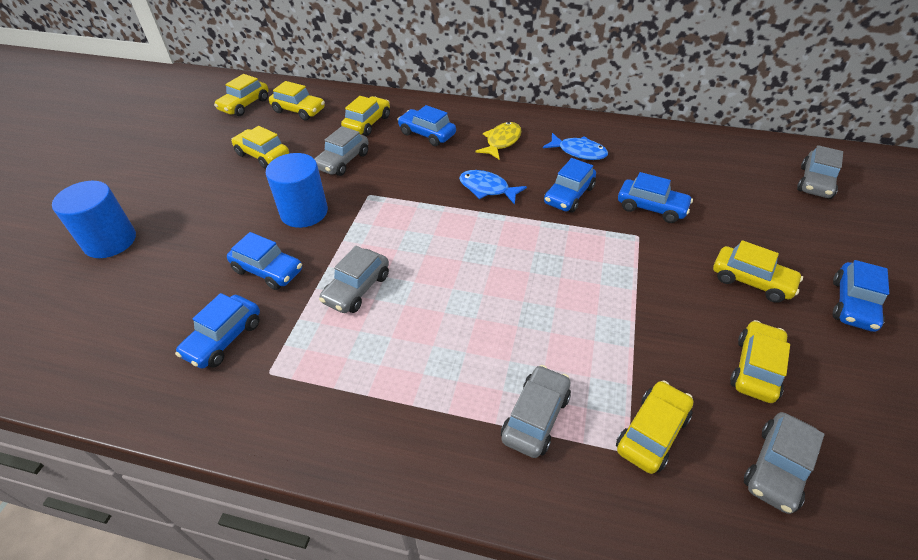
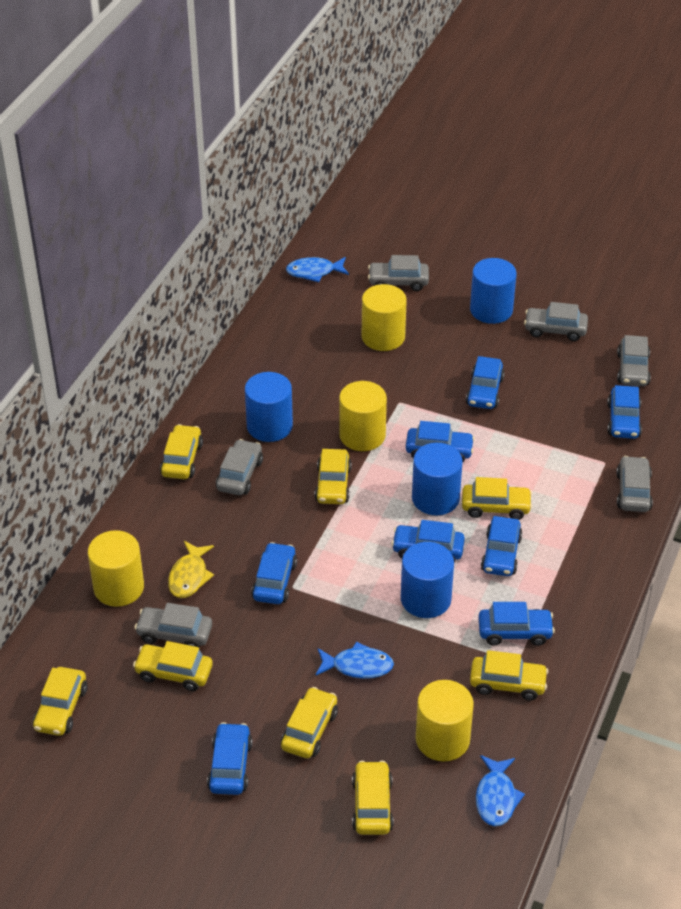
blue car: 6 -> 8
blue cylinder: 2 -> 4
blue fish: 2 -> 3
grey car: 5 -> 6
yellow car: 7 -> 8
yellow cylinder: 0 -> 4

